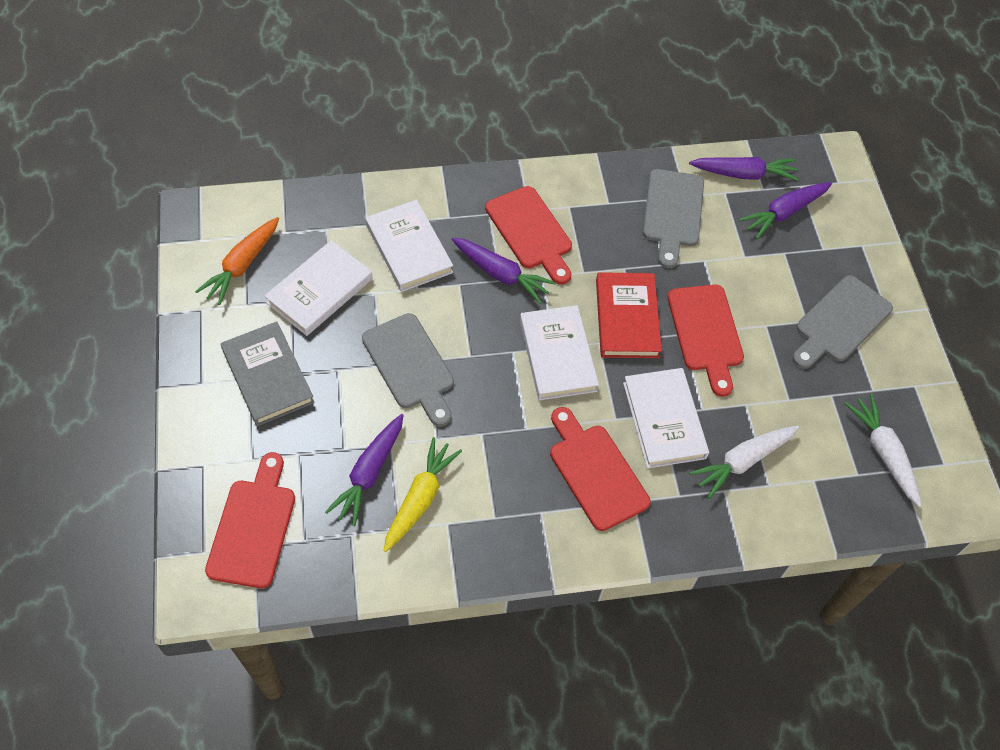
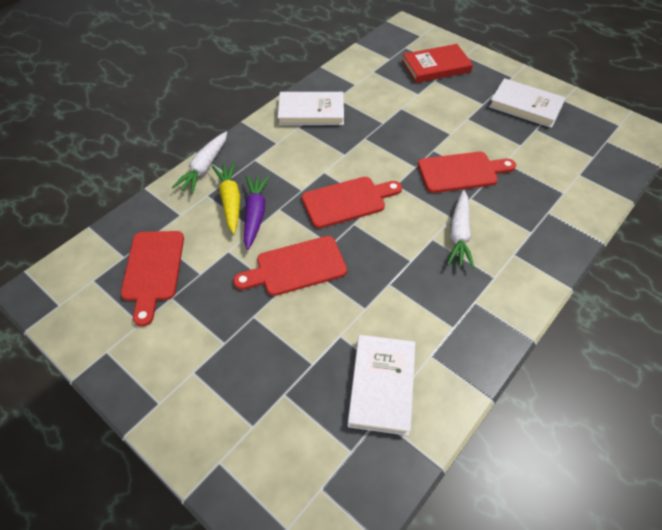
grey book: 1 -> 0
grey cutting board: 3 -> 0
orange carrot: 1 -> 0
purple carrot: 4 -> 1
white book: 4 -> 3

